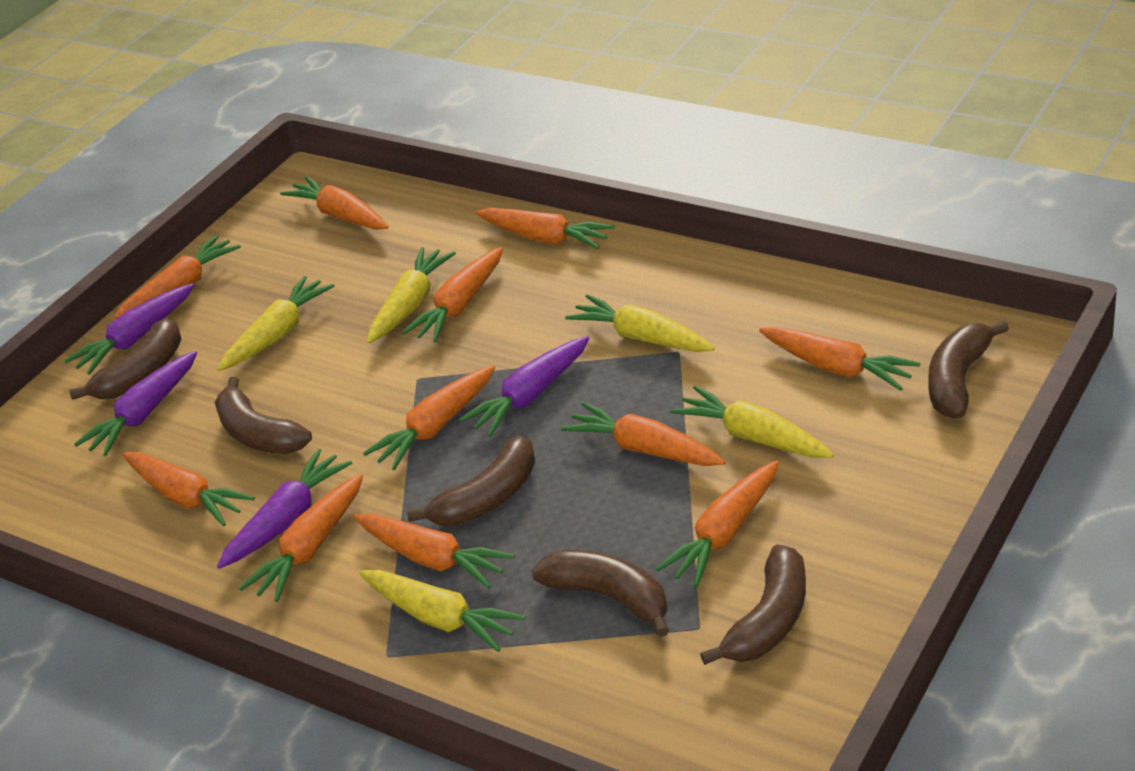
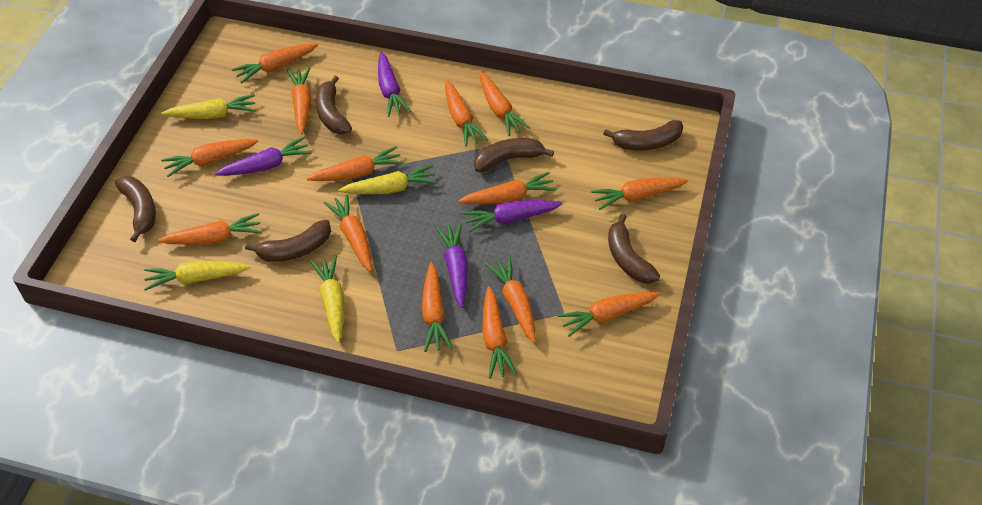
orange carrot: 11 -> 14
yellow carrot: 5 -> 4

